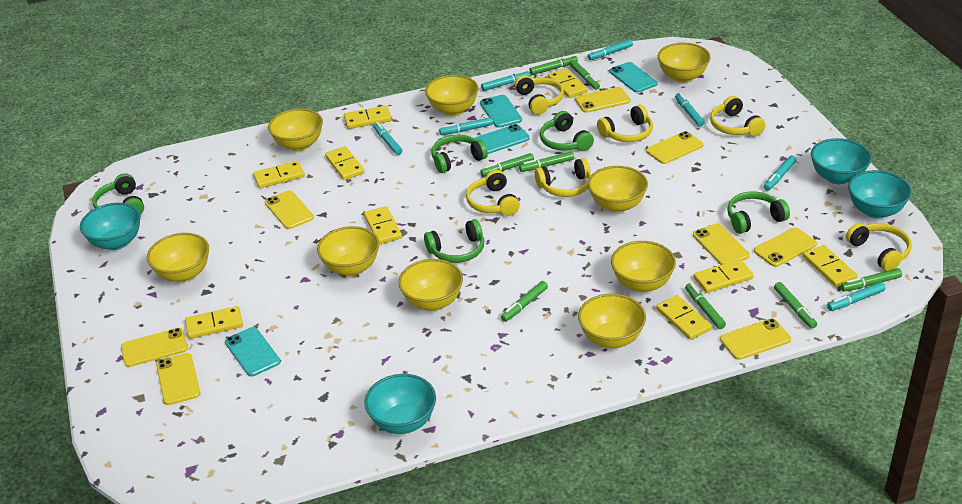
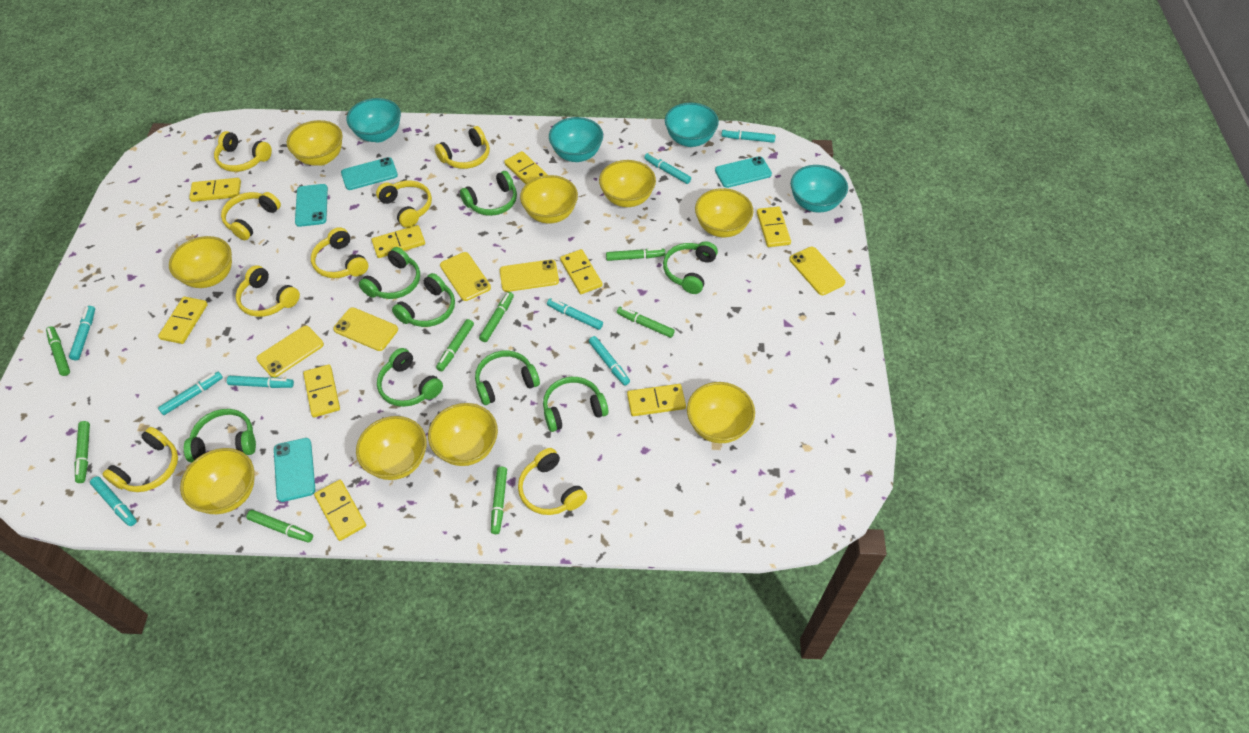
green headphones: 5 -> 8
turquoise marker: 7 -> 8
yellow headphones: 6 -> 8
yellow phone: 8 -> 5

